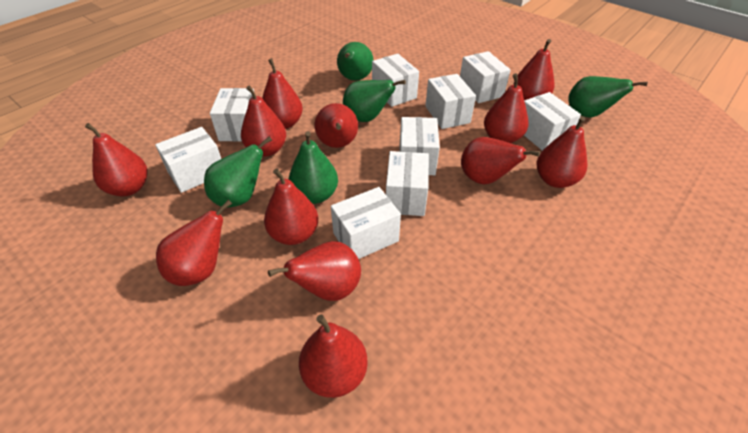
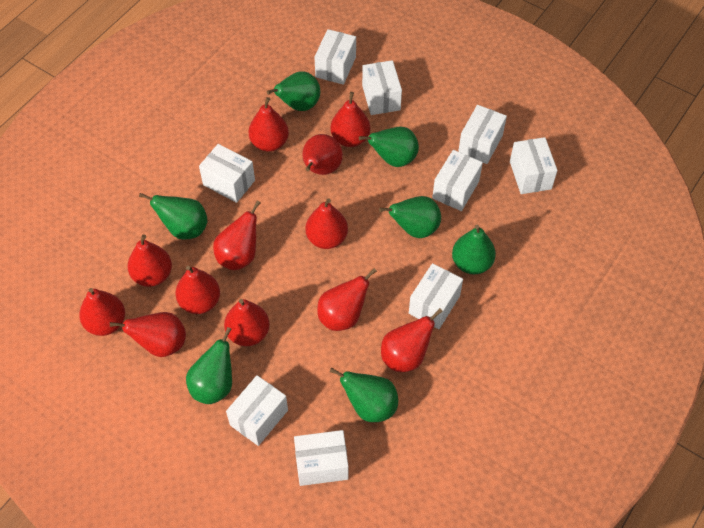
green pear: 5 -> 7

